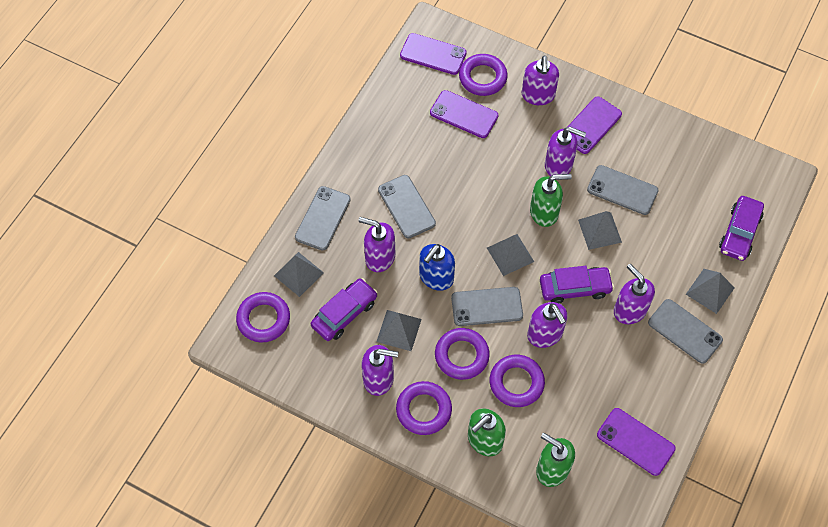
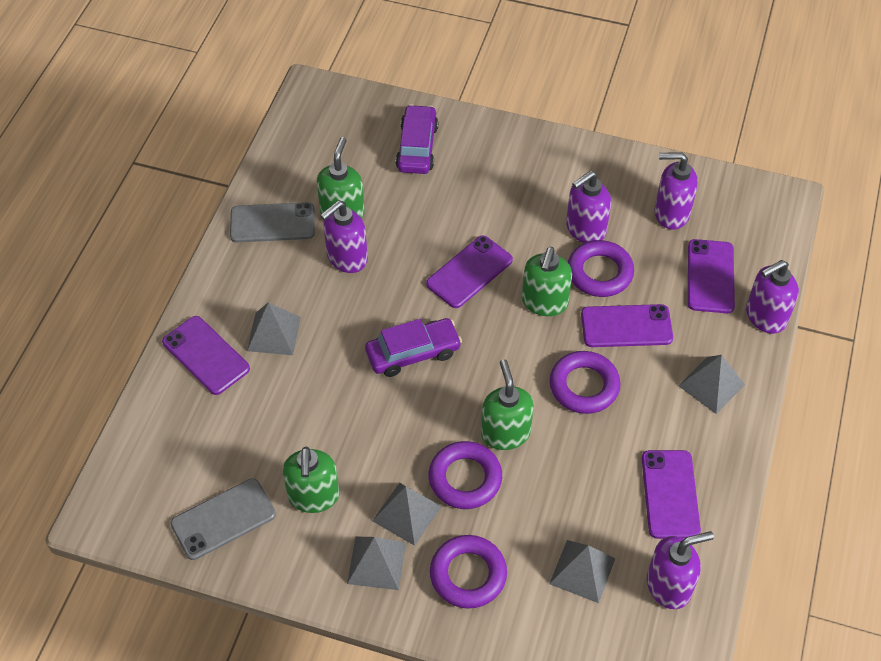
blue soap dispenser: 1 -> 0
green soap dispenser: 3 -> 4
grey phone: 5 -> 2
purple car: 3 -> 2
purple phone: 4 -> 5
purple ring: 5 -> 4
purple soap dispenser: 6 -> 5

